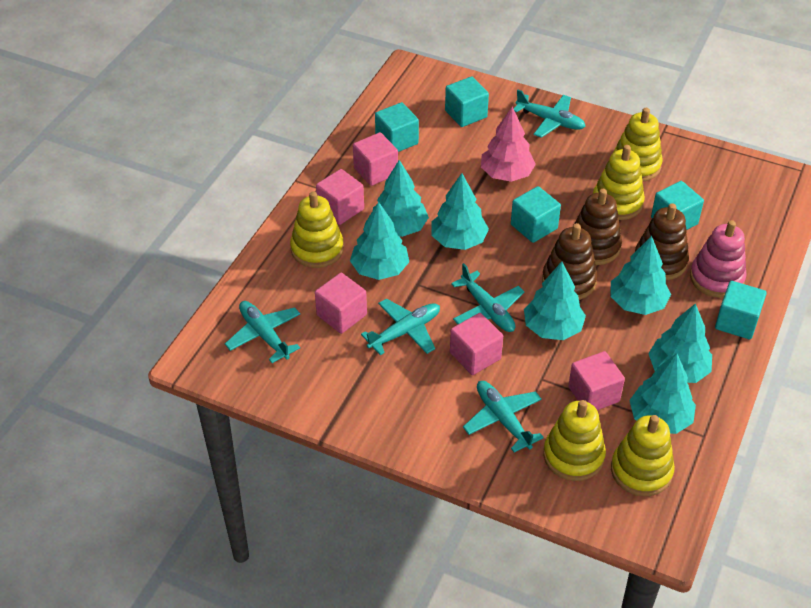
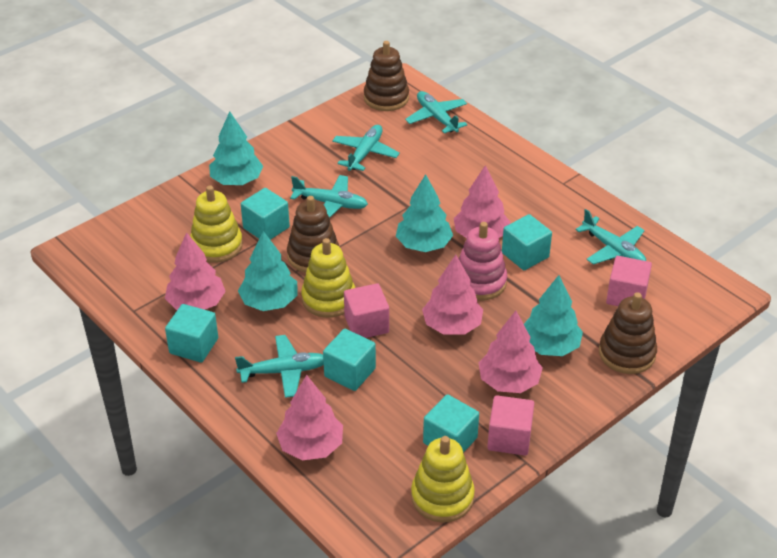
pink cube: 5 -> 3
pink tree: 1 -> 5
turquoise tree: 7 -> 4
yellow stacking toy: 5 -> 3

